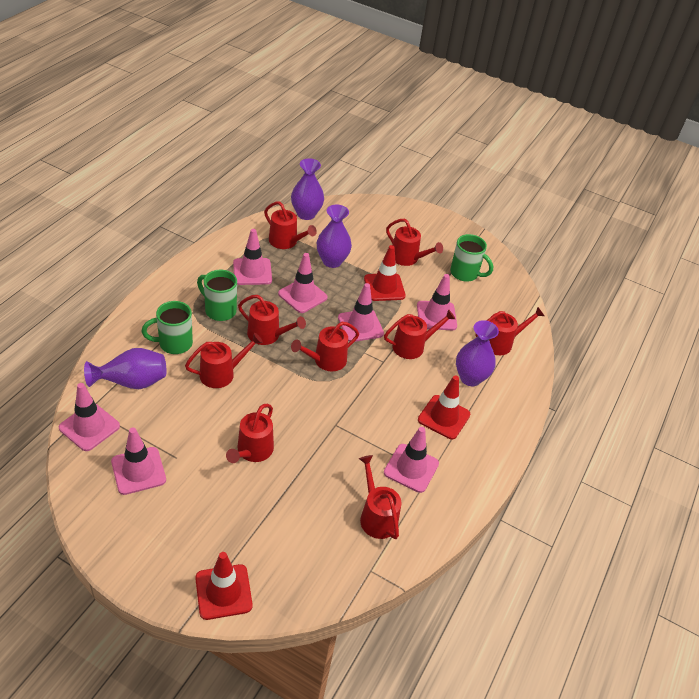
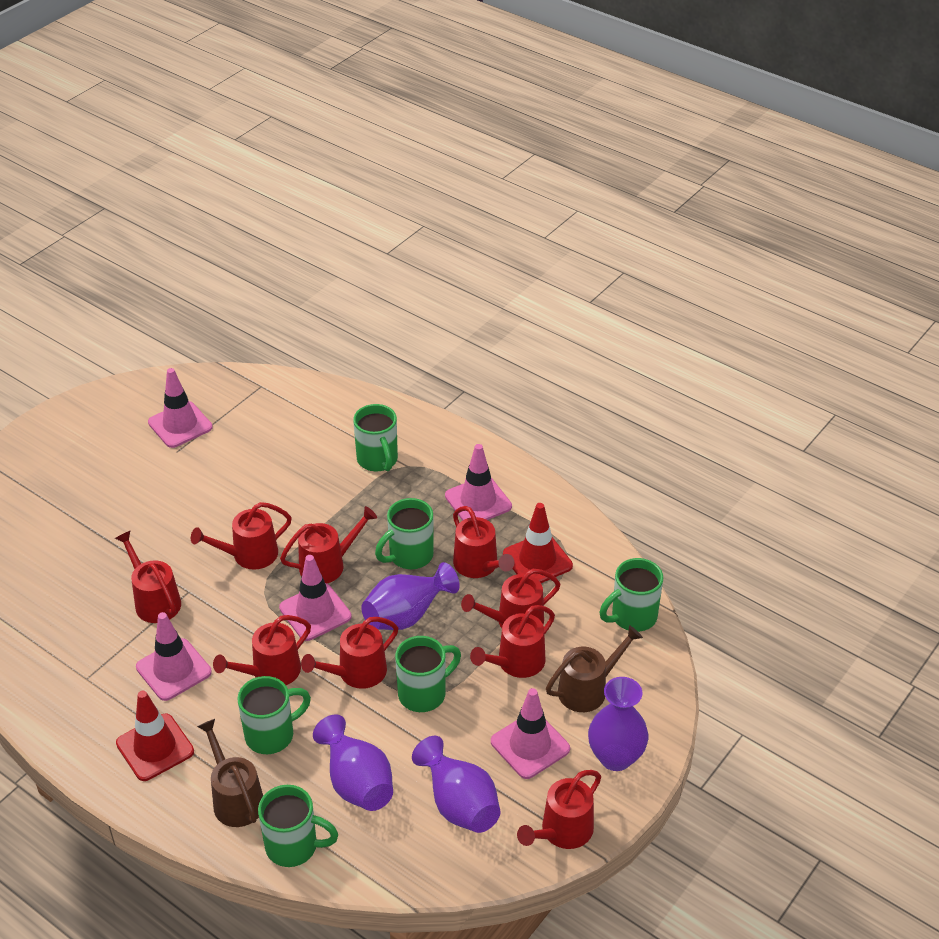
brown watering can: 0 -> 2
green mug: 3 -> 6
pink traffic cone: 7 -> 5
red traffic cone: 3 -> 2

